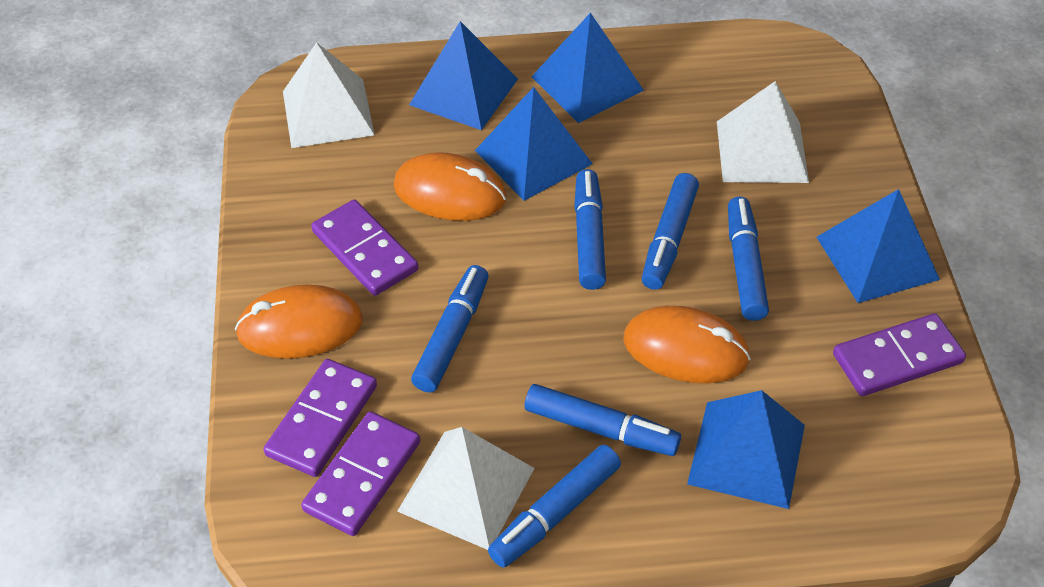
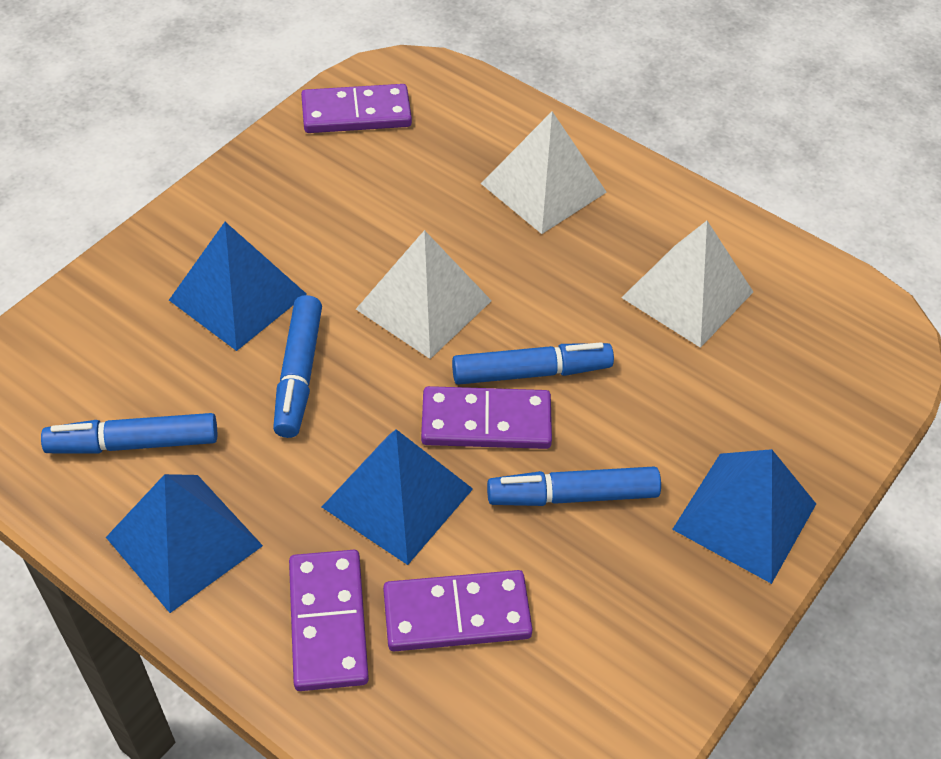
blue marker: 6 -> 4
blue pyramid: 5 -> 4
orange mouse: 3 -> 0

